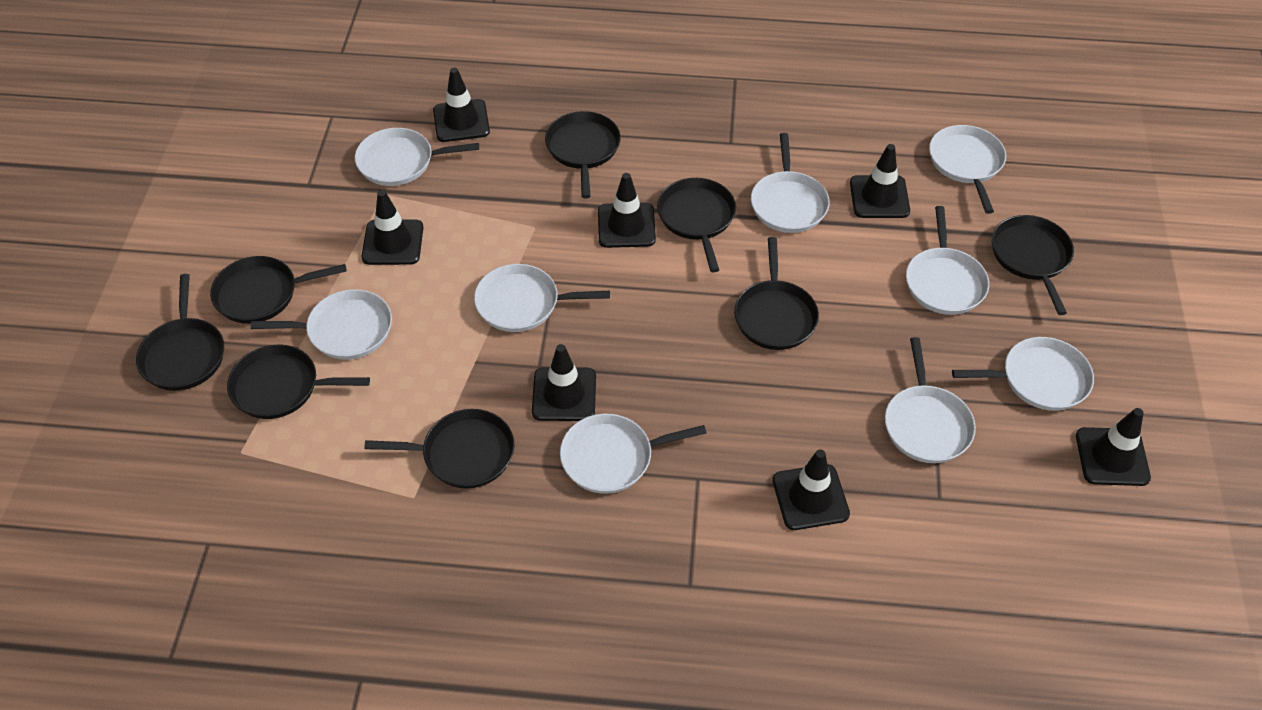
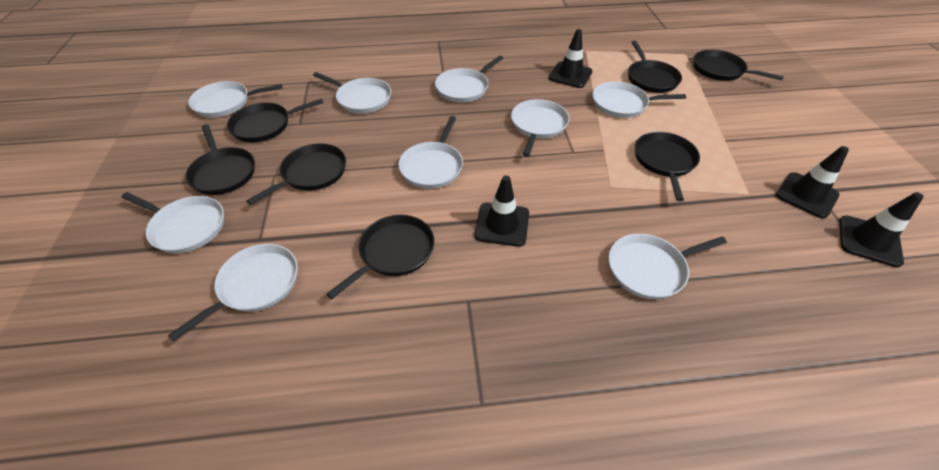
black pan: 8 -> 7
black traffic cone: 7 -> 4

